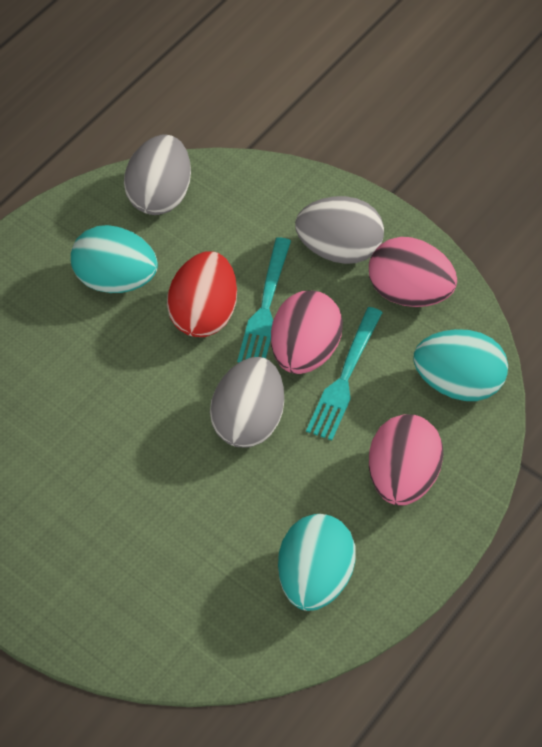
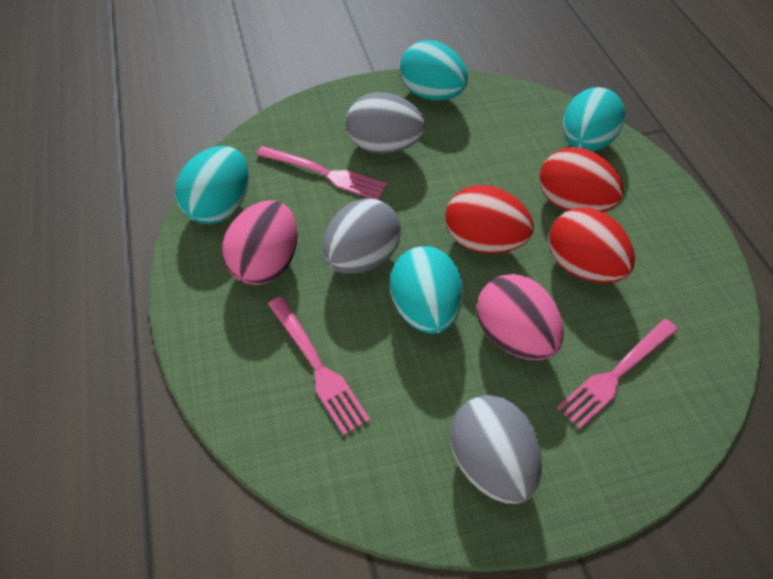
pink egg: 3 -> 2
pink fork: 0 -> 3
red egg: 1 -> 3
turquoise egg: 3 -> 4
turquoise fork: 2 -> 0

